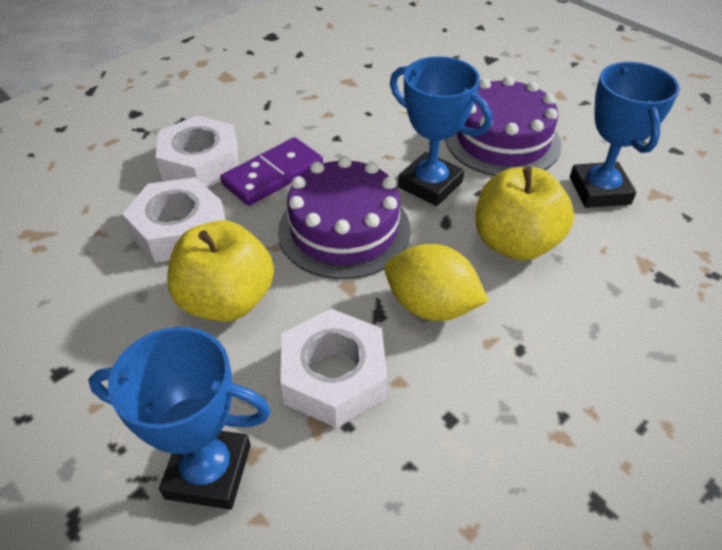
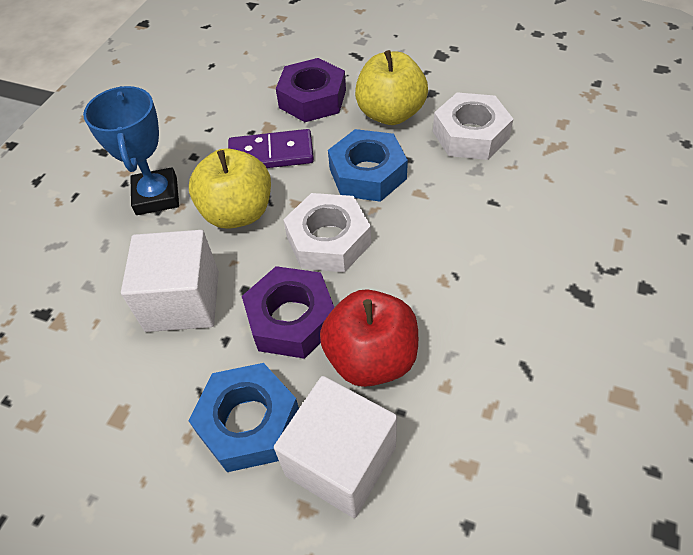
blue nut: 0 -> 2
blue trophy: 3 -> 1
purple cake: 2 -> 0
purple nut: 0 -> 2
red apple: 0 -> 1
white cube: 0 -> 2
white nut: 3 -> 2
yellow lemon: 1 -> 0

